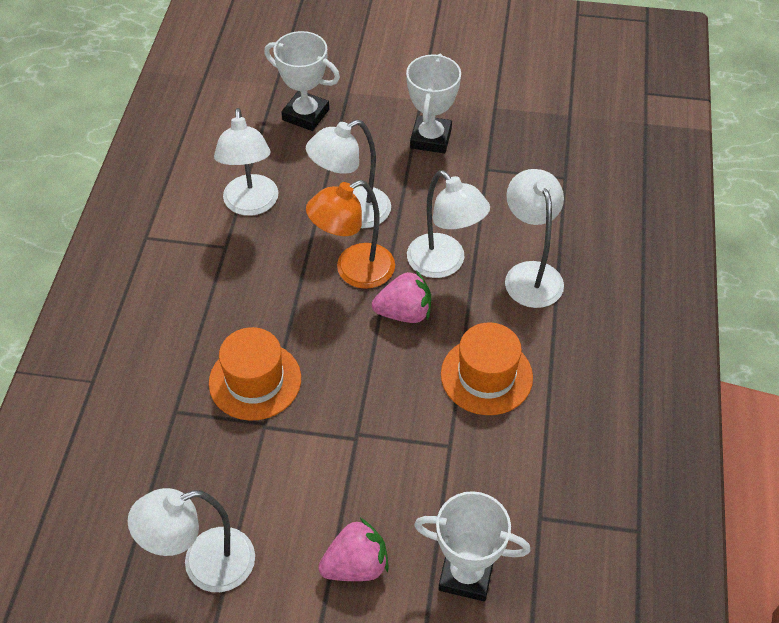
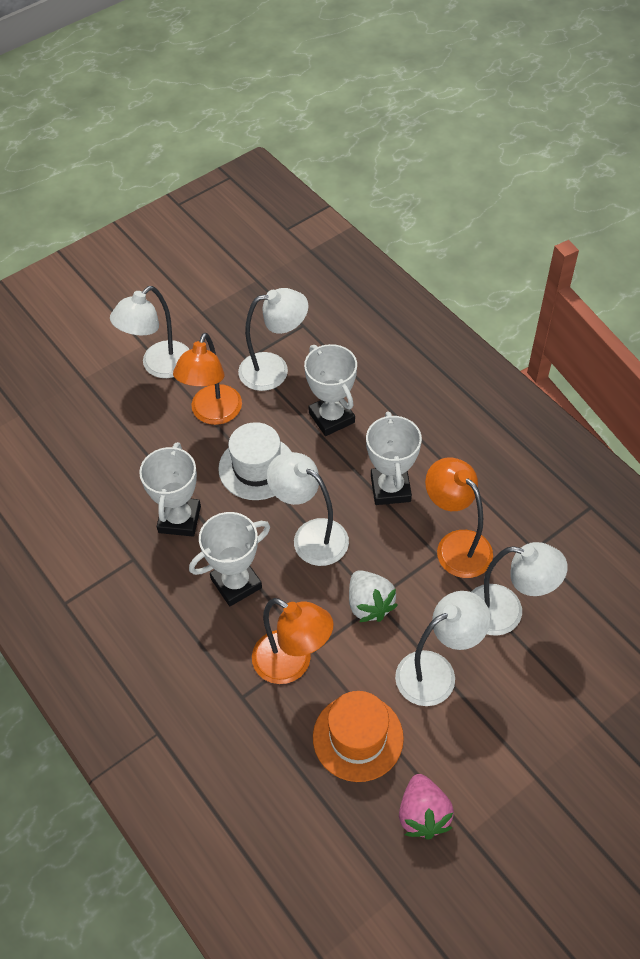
orange hat: 2 -> 1
orange lamp: 1 -> 3
pink strawberry: 2 -> 1
white hat: 0 -> 1
white strawberry: 0 -> 1
white trophy: 3 -> 4

